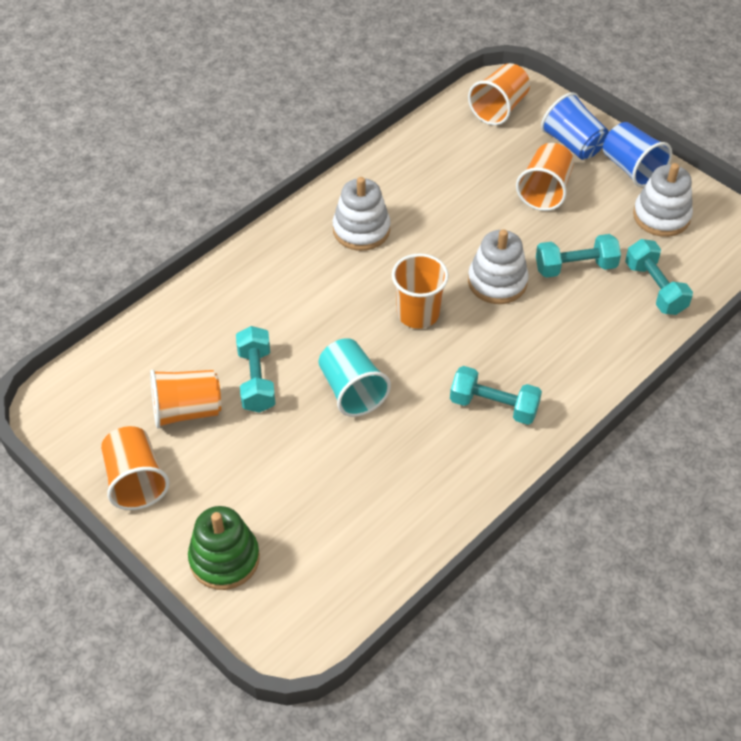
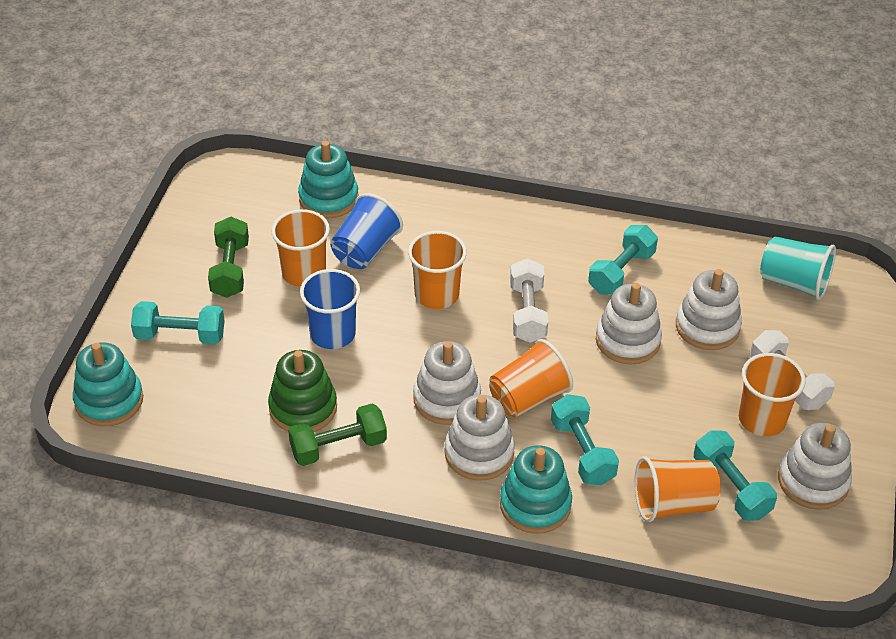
green dumbbell: 0 -> 2
turquoise stacking toy: 0 -> 3
white dumbbell: 0 -> 2
white stacking toy: 3 -> 5

